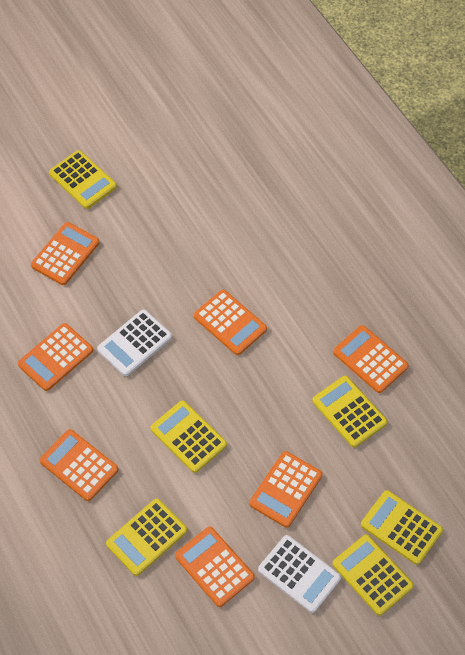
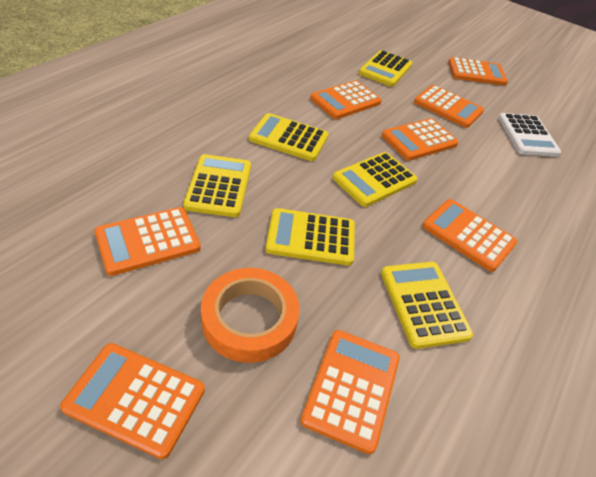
orange calculator: 7 -> 8
orange tape: 0 -> 1
white calculator: 2 -> 1

